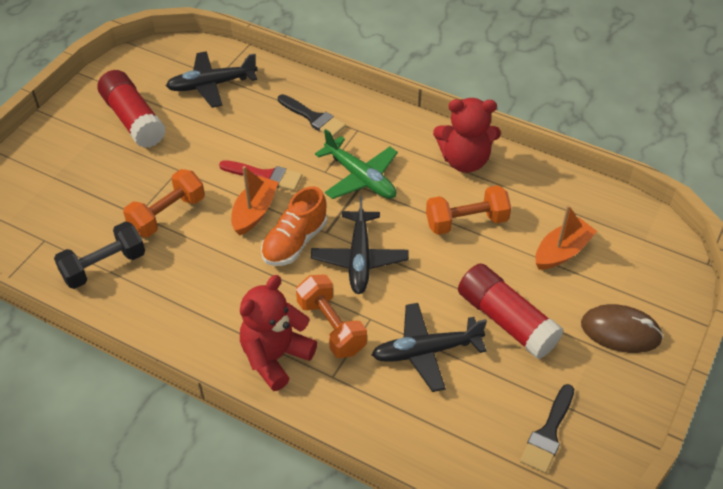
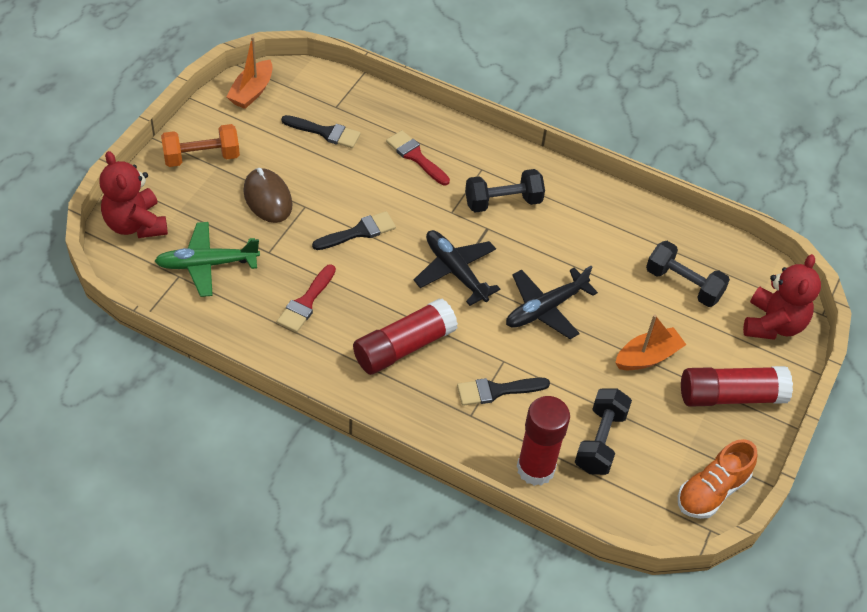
black brush: 2 -> 3
black dumbbell: 1 -> 3
black plane: 3 -> 2
orange dumbbell: 3 -> 1
red brush: 1 -> 2
red glue stick: 2 -> 3

